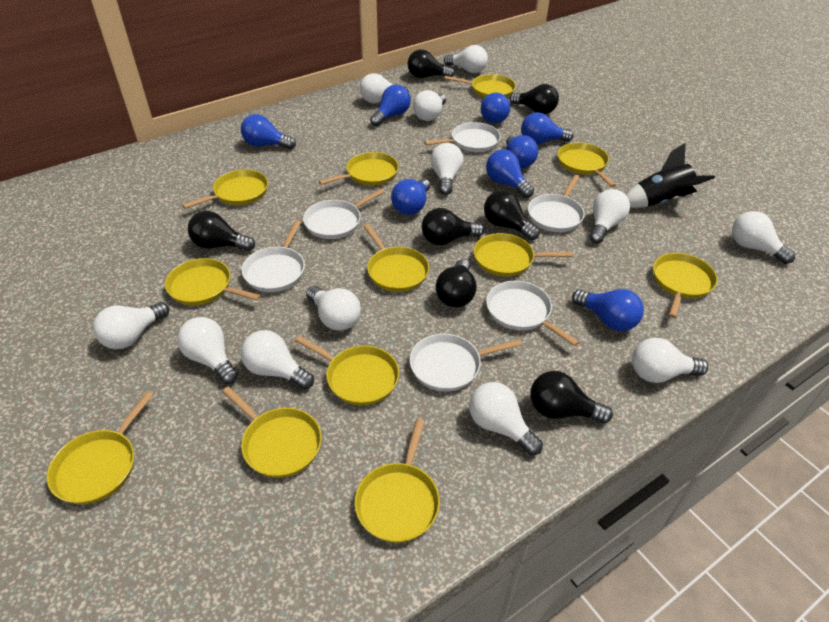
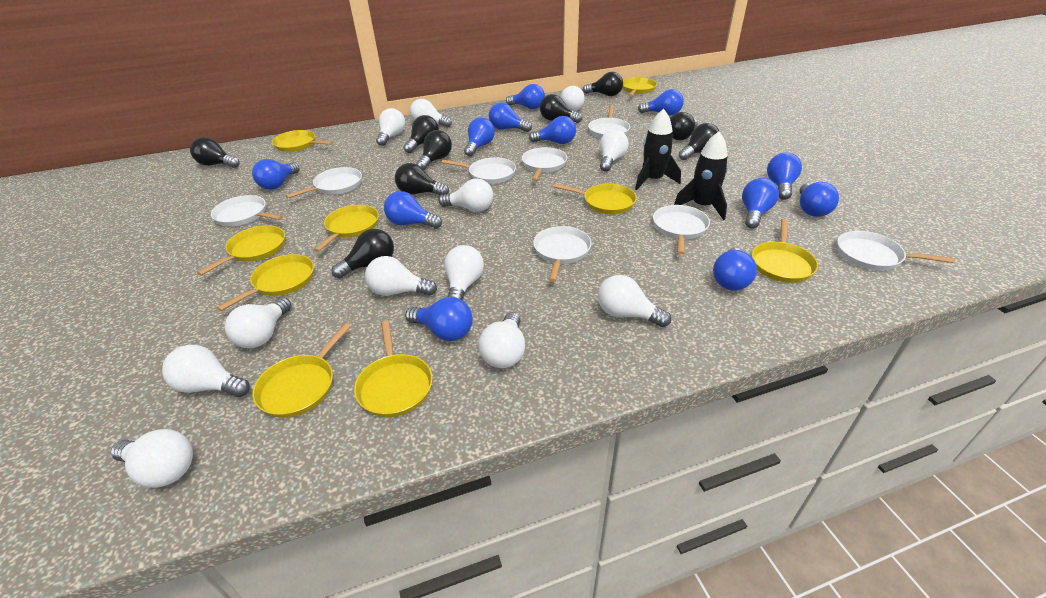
black light bulb: 7 -> 9
black rocket: 1 -> 2
blue light bulb: 8 -> 12
white pan: 6 -> 8
yellow pan: 12 -> 9

